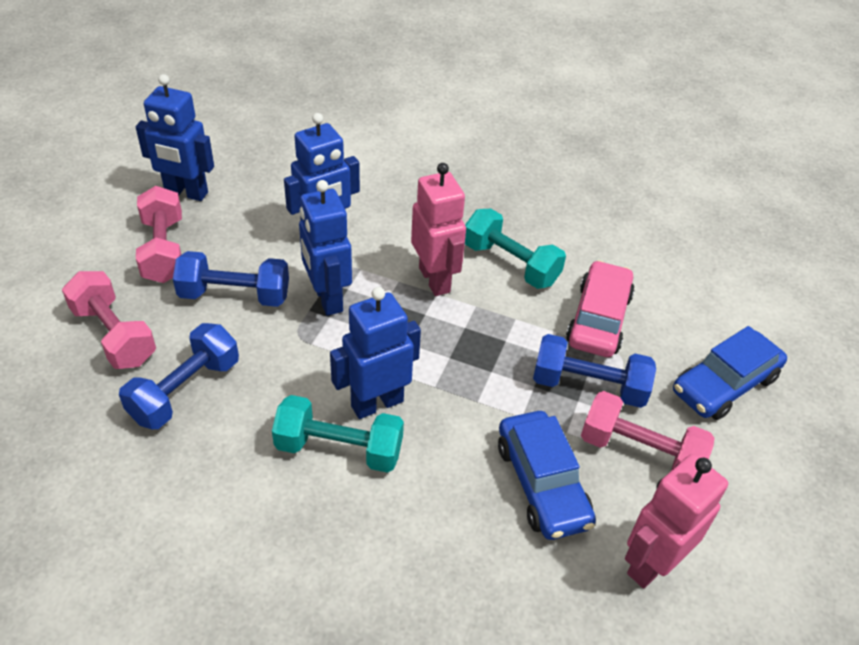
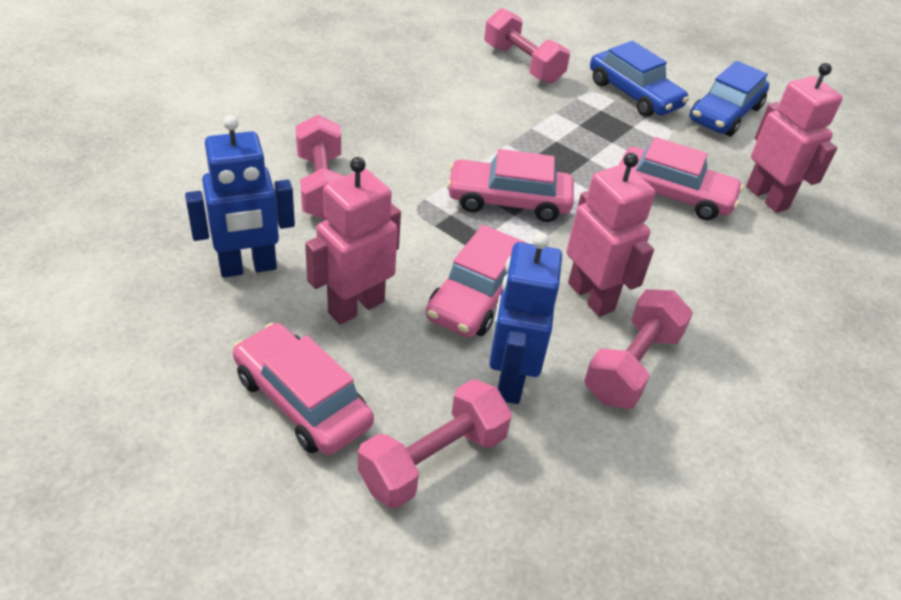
blue dumbbell: 3 -> 0
blue robot: 4 -> 2
pink car: 1 -> 4
pink dumbbell: 3 -> 4
pink robot: 2 -> 3
turquoise dumbbell: 2 -> 0

